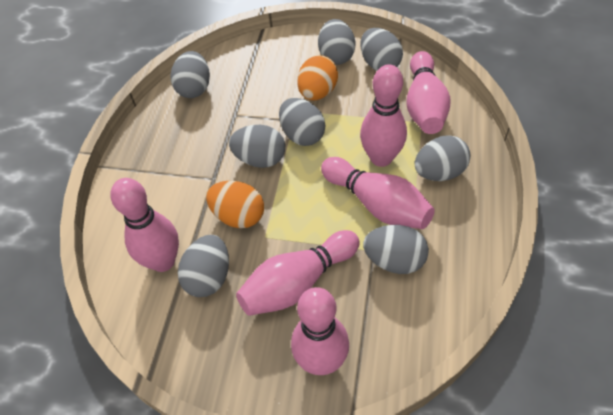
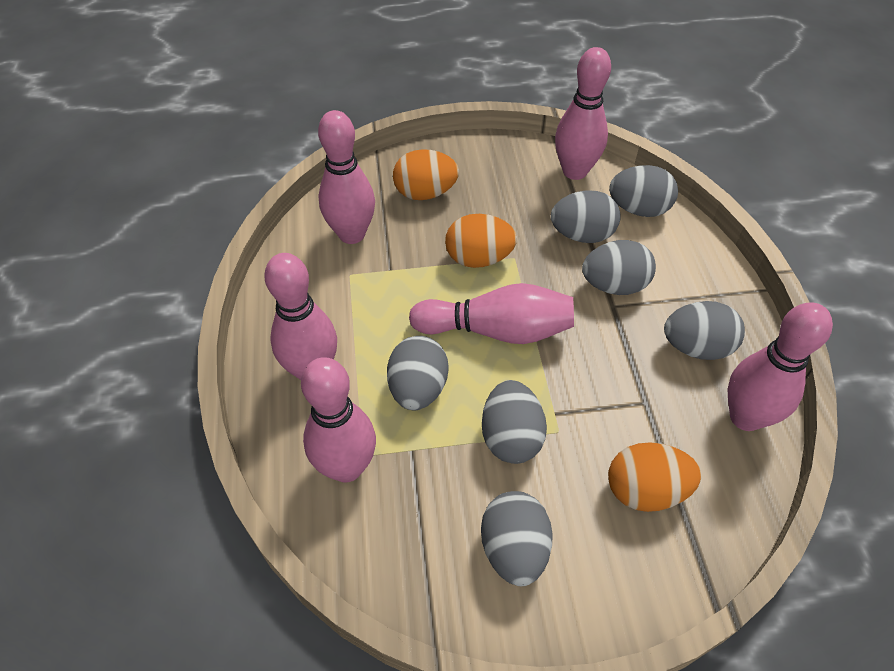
grey egg: 8 -> 7
orange egg: 2 -> 3

